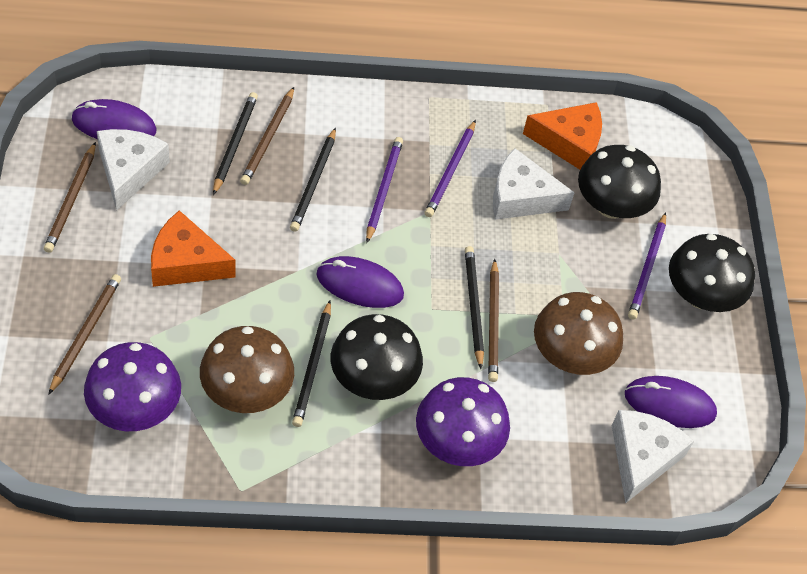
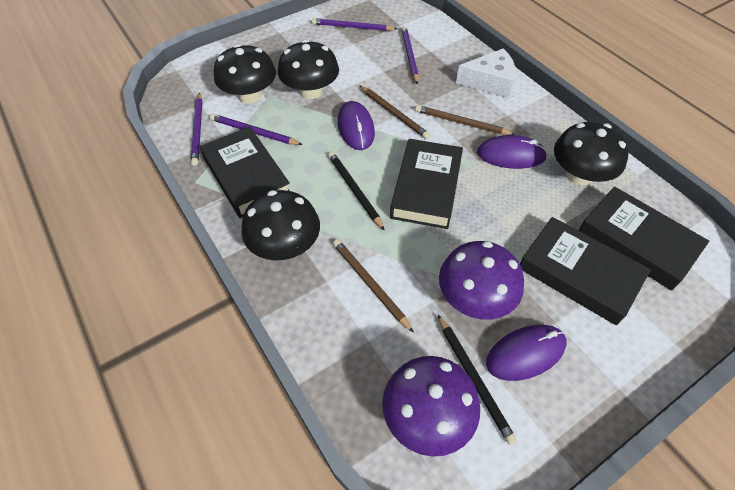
black book: 0 -> 4
black mushroom: 3 -> 4
black pencil: 4 -> 2
brown mushroom: 2 -> 0
brown pencil: 4 -> 3
orange cheese: 2 -> 0
purple pencil: 3 -> 4
white cheese: 3 -> 1

